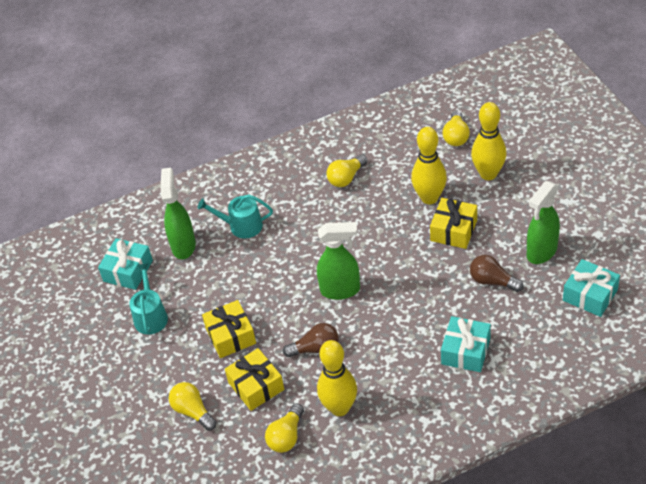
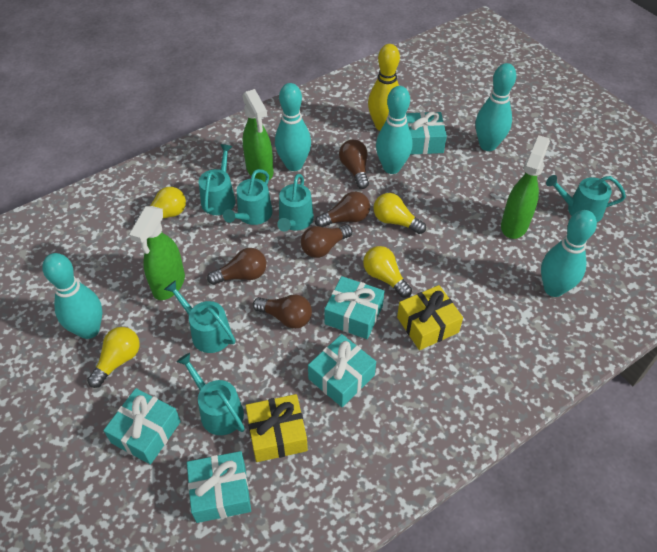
brown light bulb: 2 -> 5
turquoise bowling pin: 0 -> 5
turquoise gift: 3 -> 5
turquoise watering can: 2 -> 6
yellow bowling pin: 3 -> 1
yellow gift: 3 -> 2

